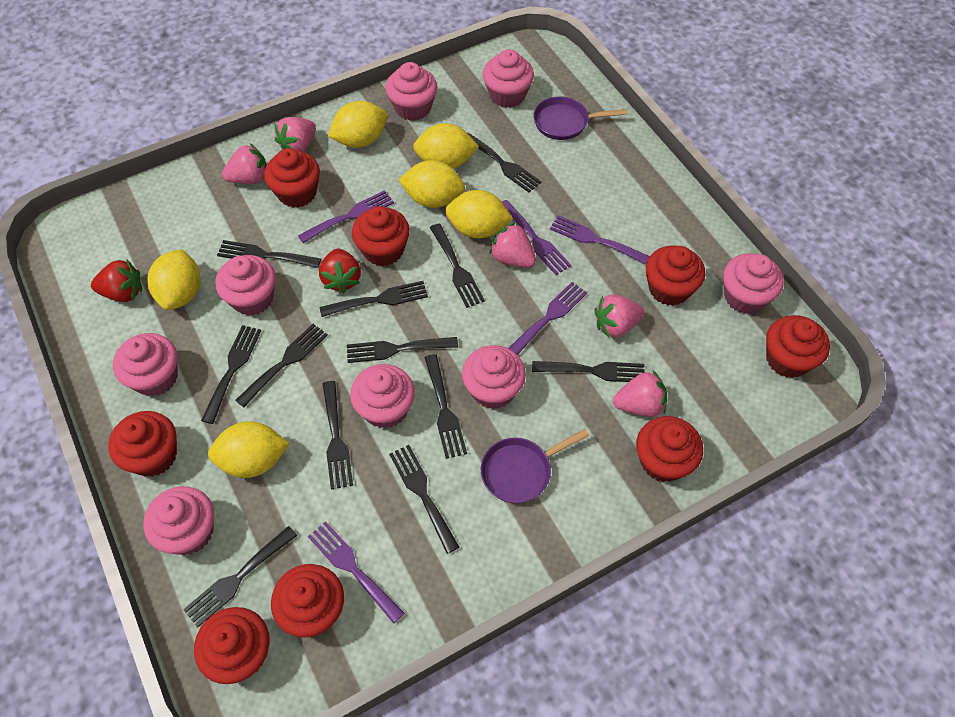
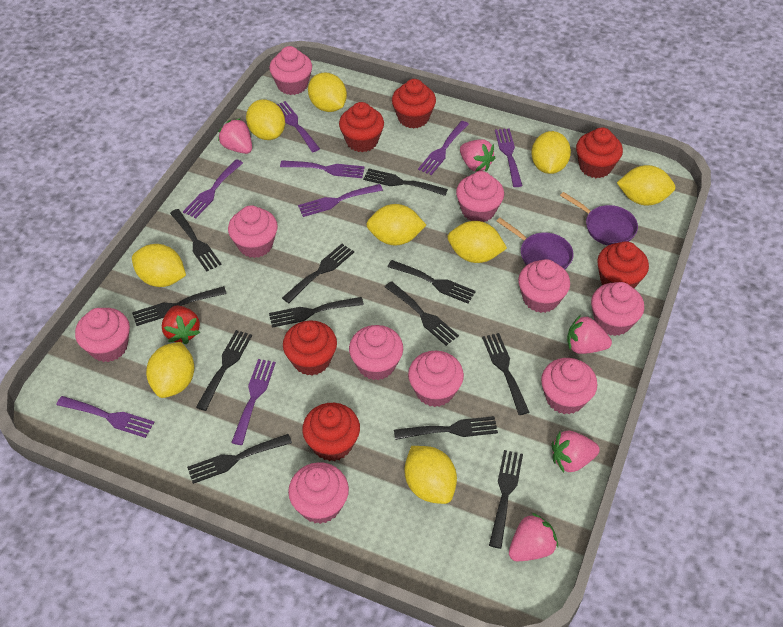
pink cupcake: 8 -> 10
purple fork: 5 -> 8
red cupcake: 8 -> 6
red strawberry: 2 -> 1
yellow lemon: 6 -> 9

